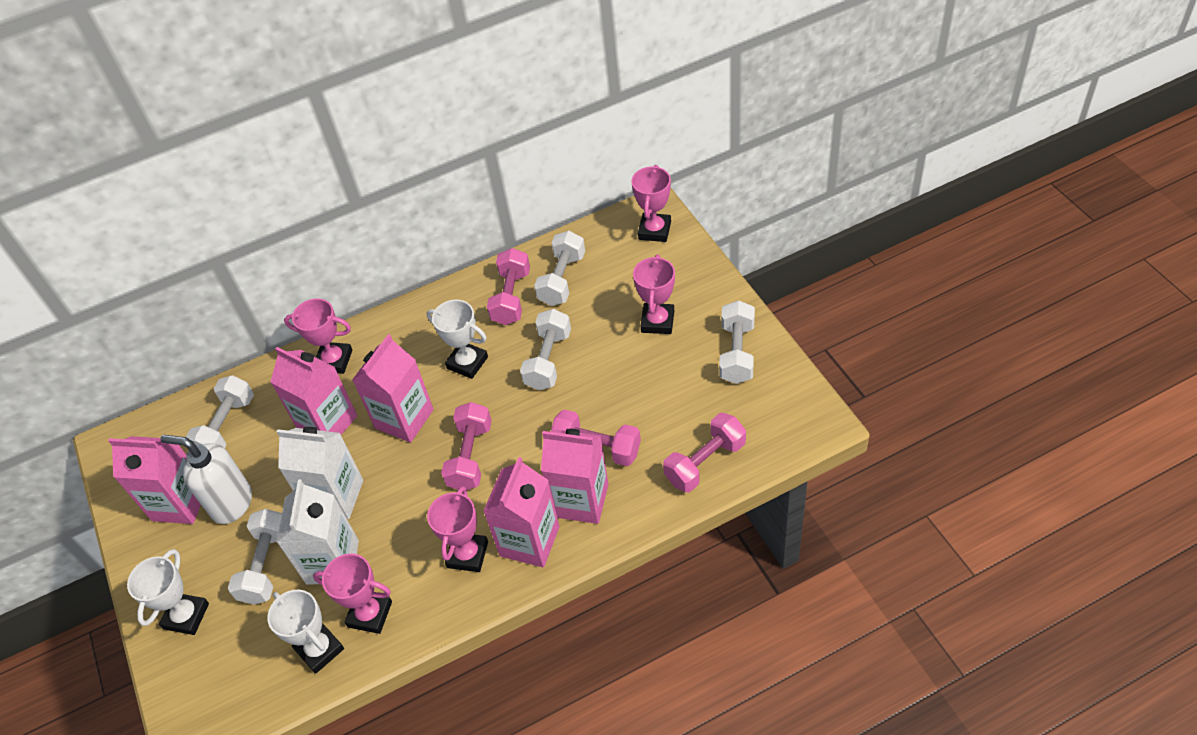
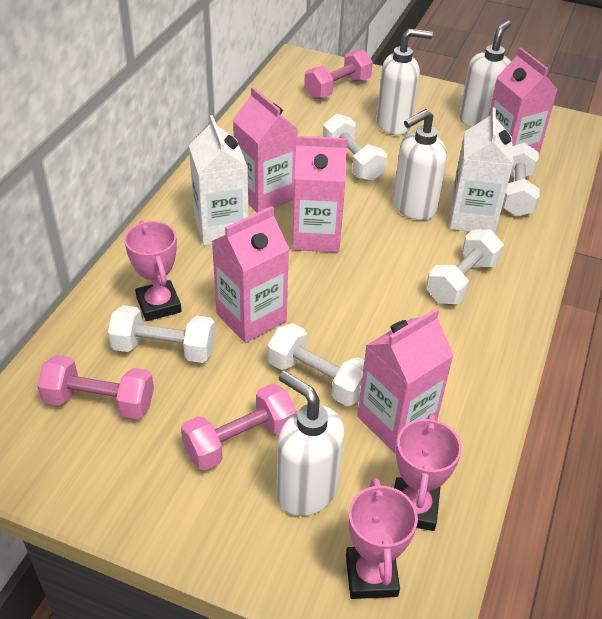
pink dumbbell: 4 -> 3
pink trophy: 5 -> 3
white soap dispenser: 1 -> 4
white trophy: 3 -> 0

